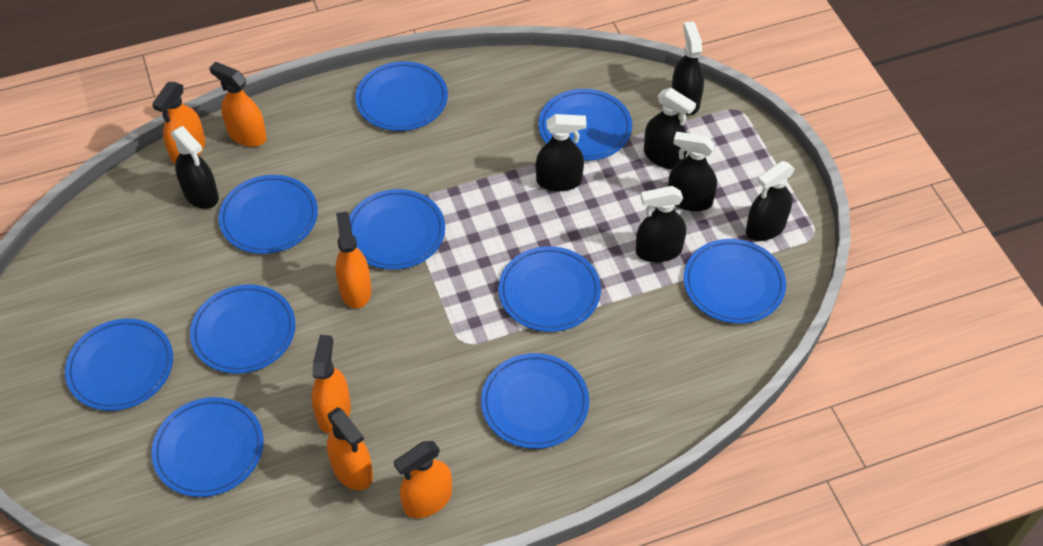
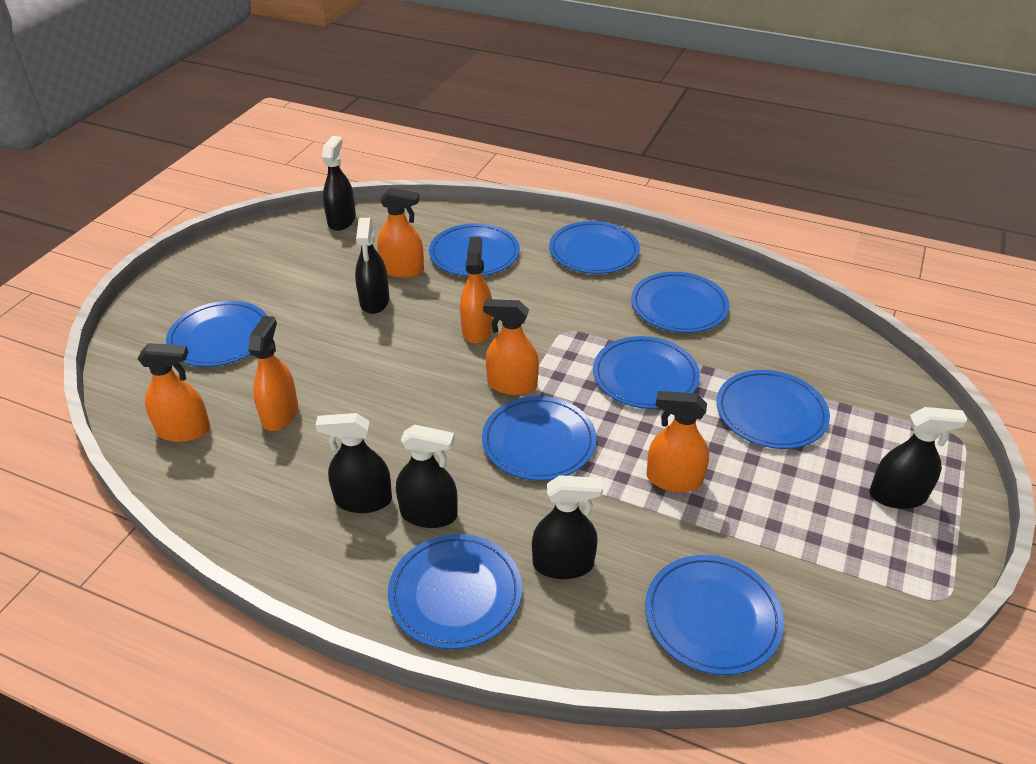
black spray bottle: 7 -> 6
blue plate: 10 -> 9

